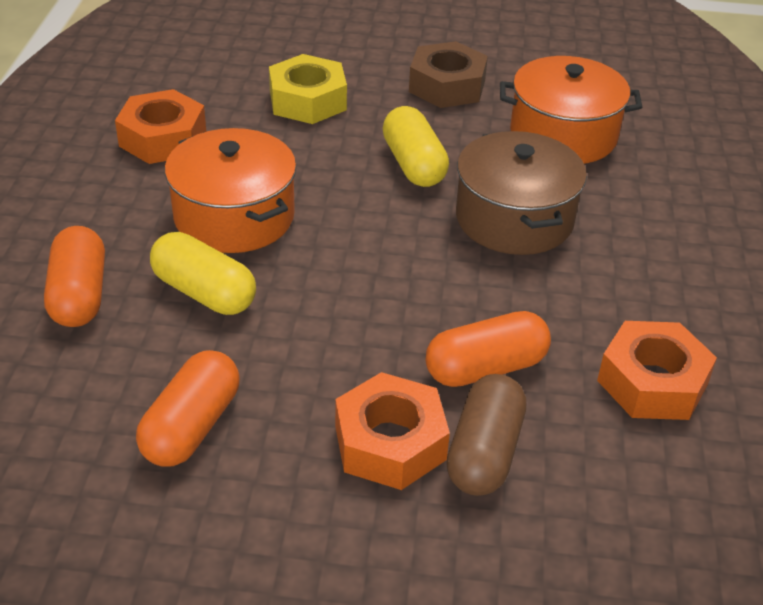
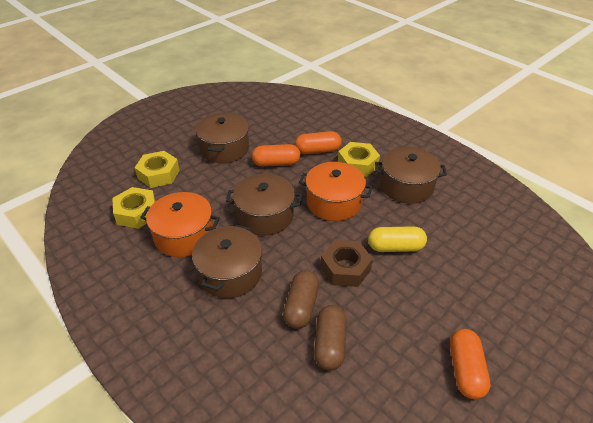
brown capsule: 1 -> 2
brown pot: 1 -> 4
orange nut: 3 -> 0
yellow capsule: 2 -> 1
yellow nut: 1 -> 3

